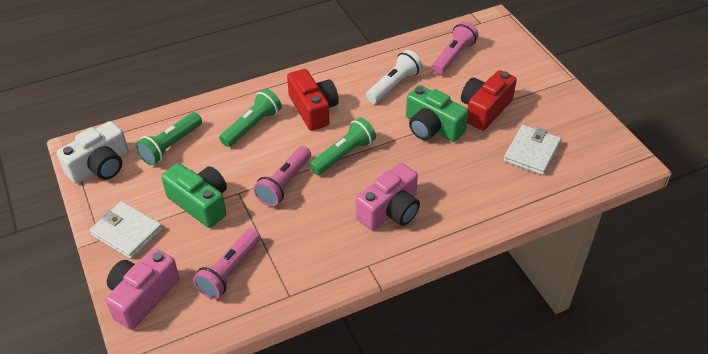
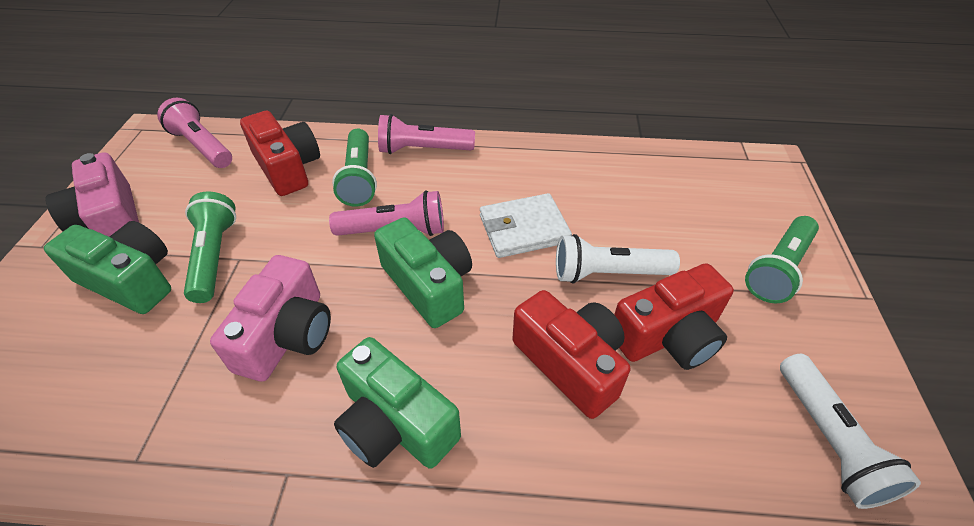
green camera: 2 -> 3
red camera: 2 -> 3
white camera: 1 -> 0
white flashlight: 1 -> 2
white wallet: 2 -> 1

